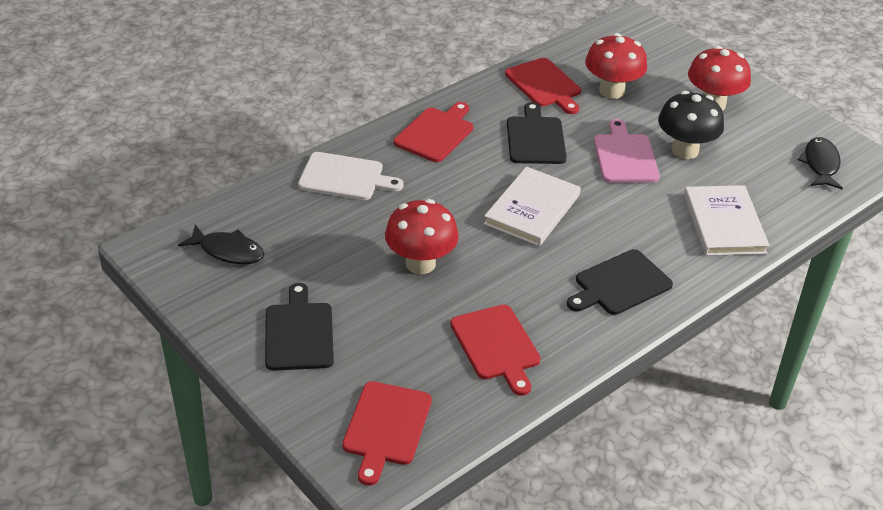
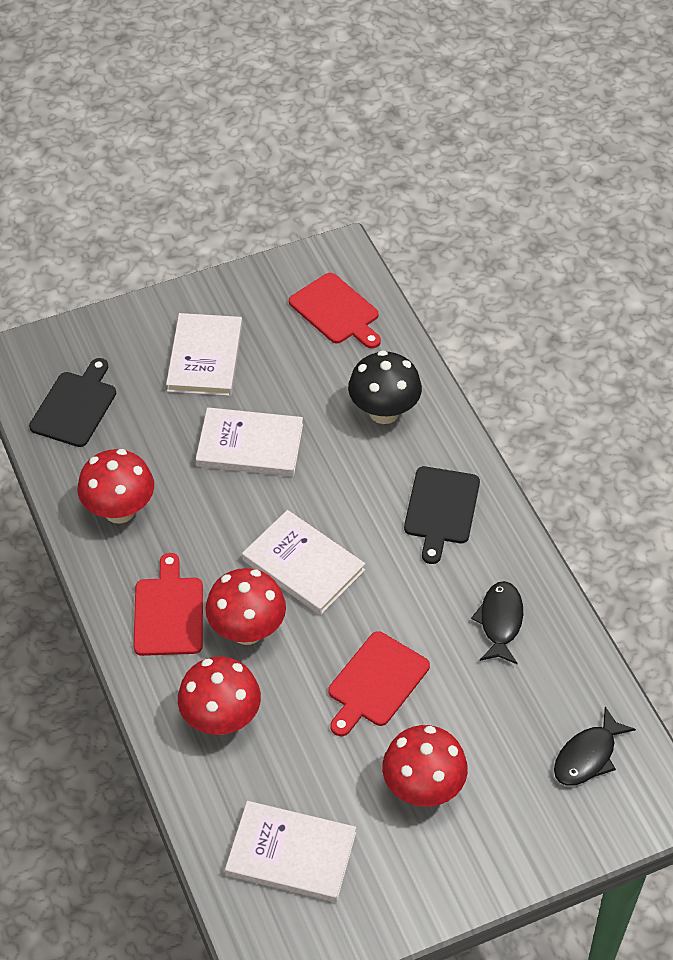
black cutting board: 3 -> 2
pink cutting board: 1 -> 0
red cutting board: 4 -> 3
red mushroom: 3 -> 4
white book: 2 -> 4
white cutting board: 1 -> 0

